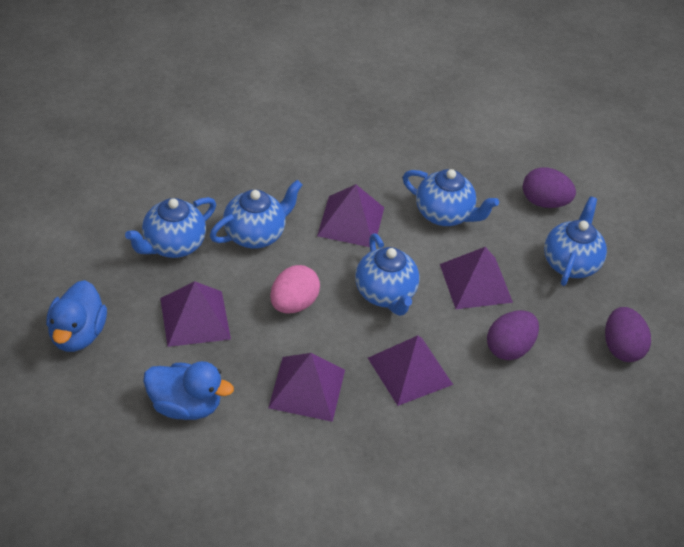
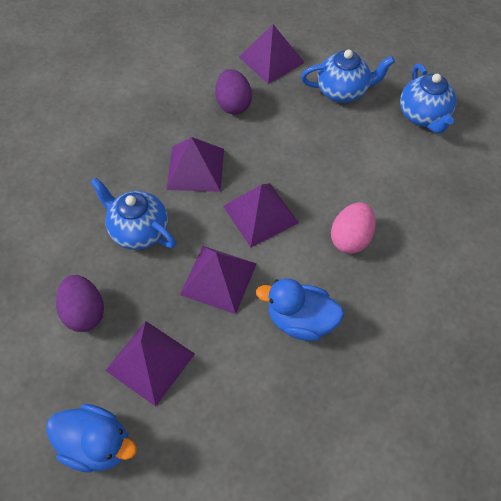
blue teapot: 5 -> 3
purple egg: 3 -> 2

